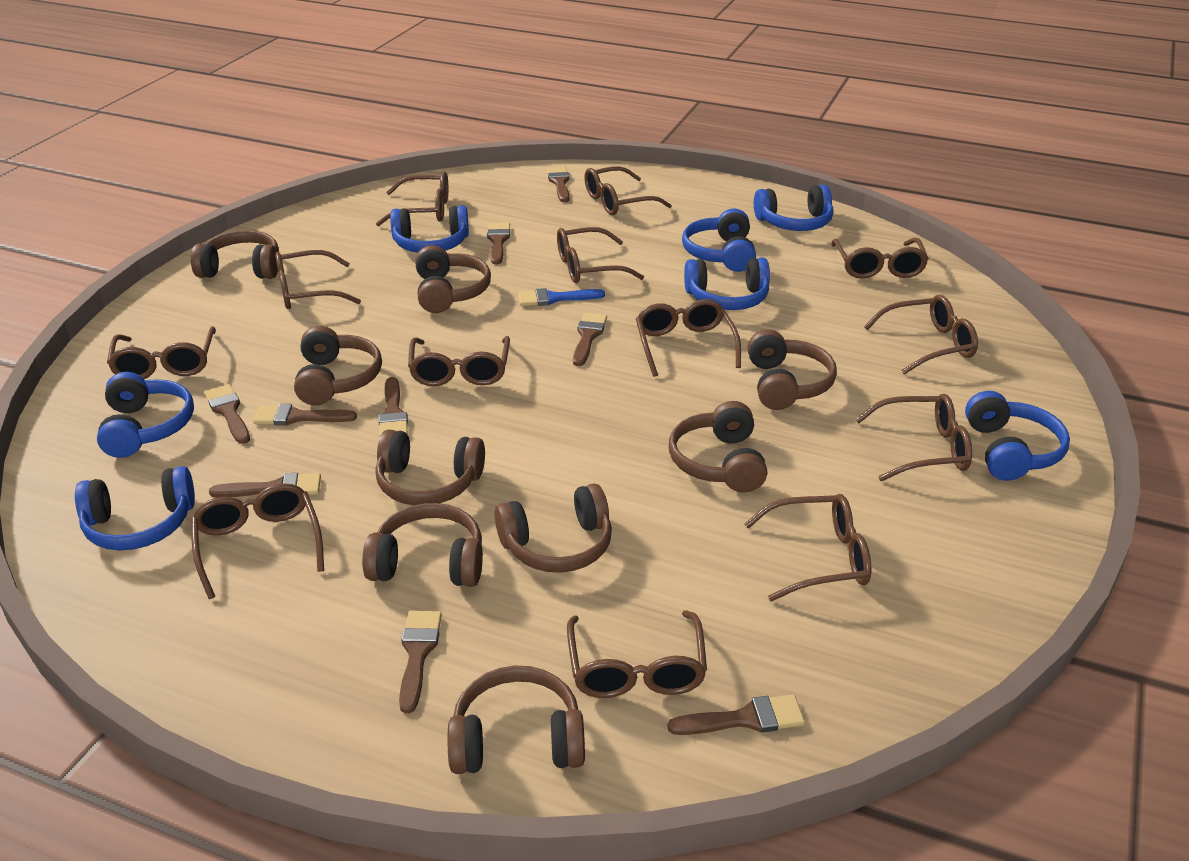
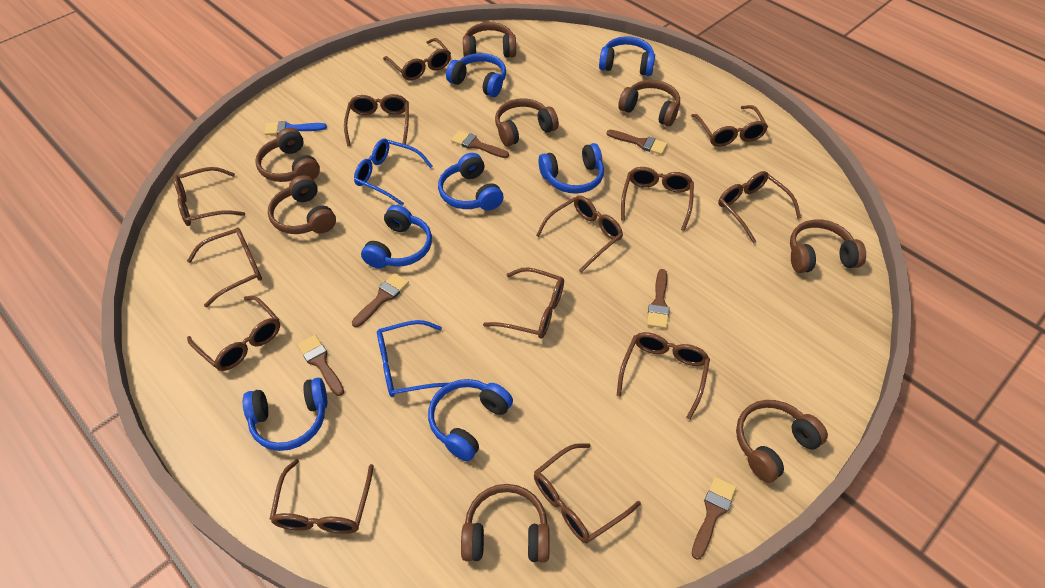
blue glasses: 0 -> 2
brown brush: 9 -> 6
brown headphones: 9 -> 8

